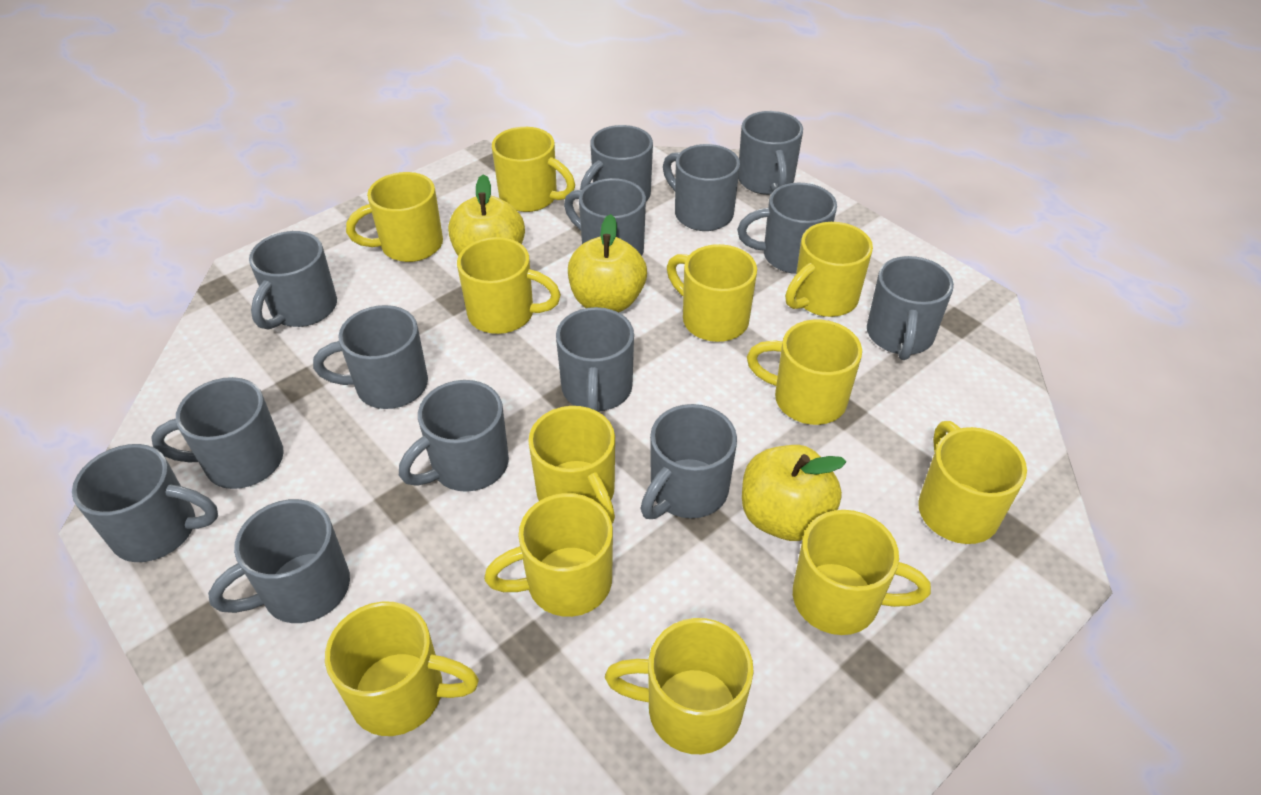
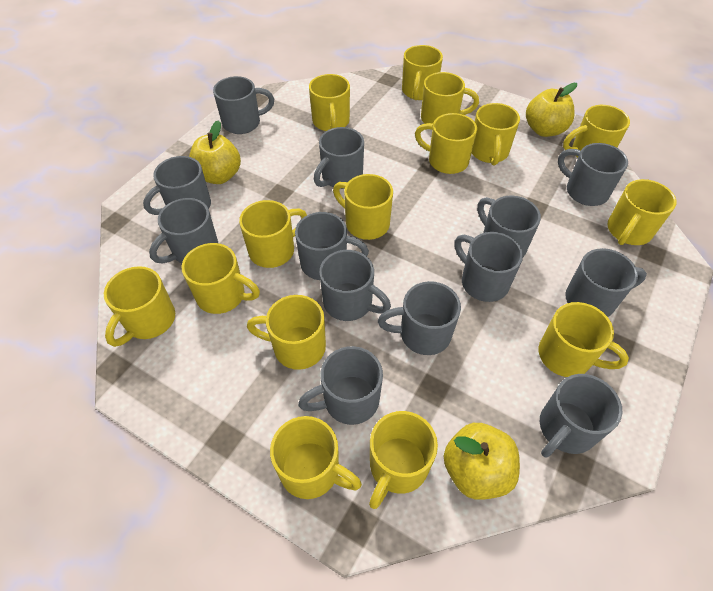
grey mug: 14 -> 13
yellow mug: 12 -> 15

